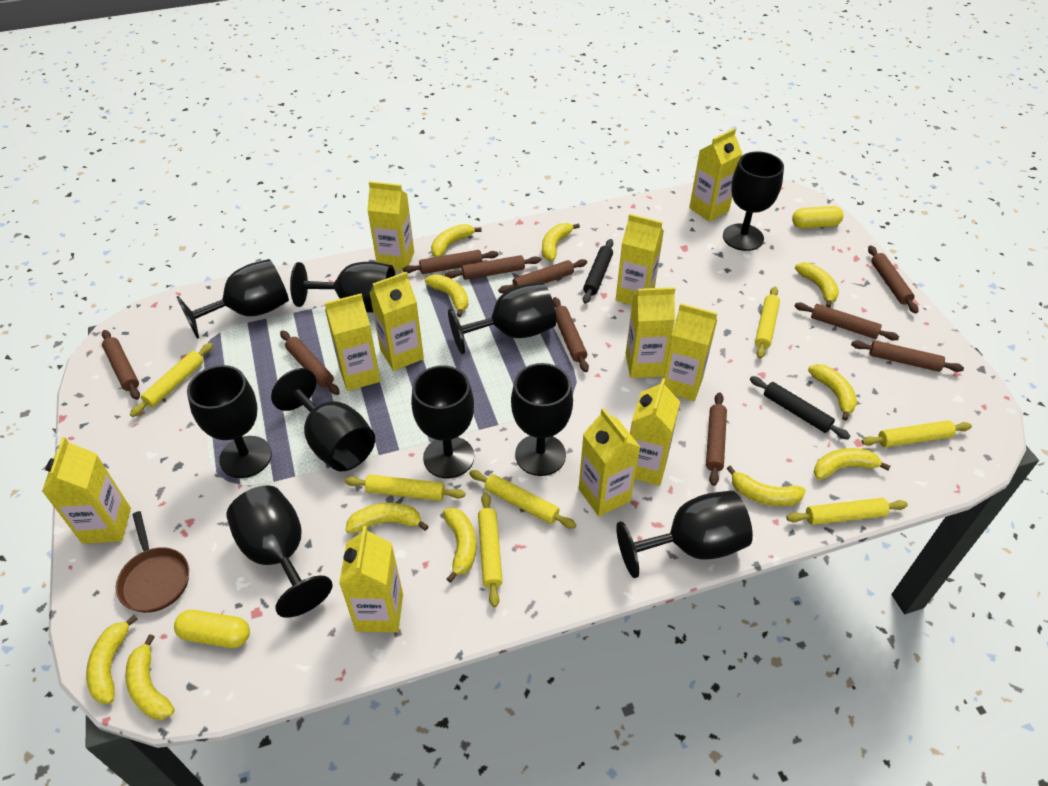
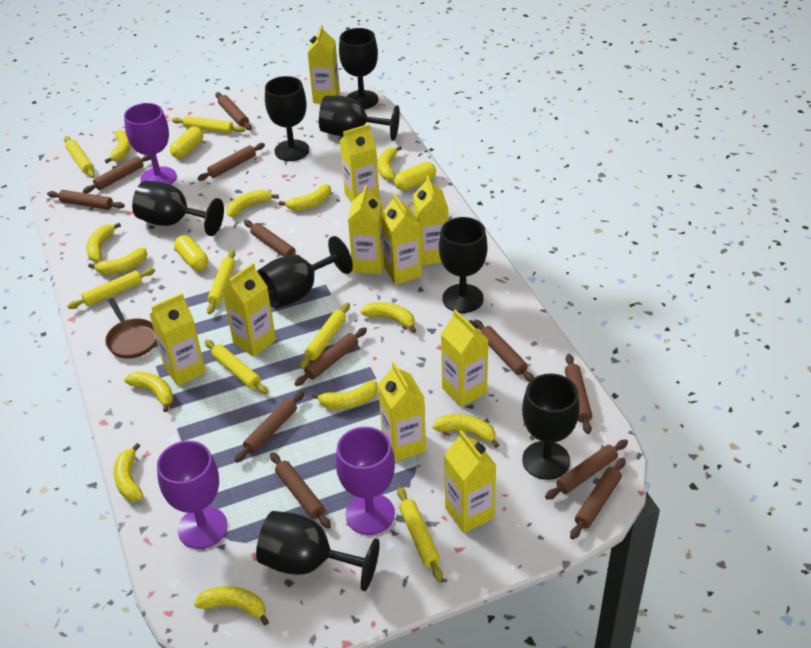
black goblet: 10 -> 8
black rolling pin: 2 -> 0
brown rolling pin: 10 -> 12
purple goblet: 0 -> 3
yellow banana: 11 -> 12
yellow capsule: 2 -> 3
yellow carton: 11 -> 10

